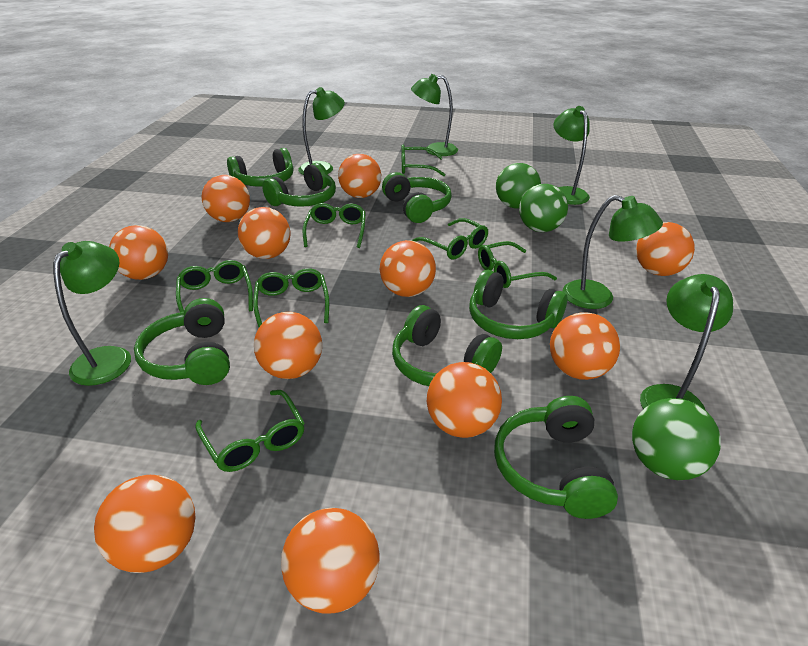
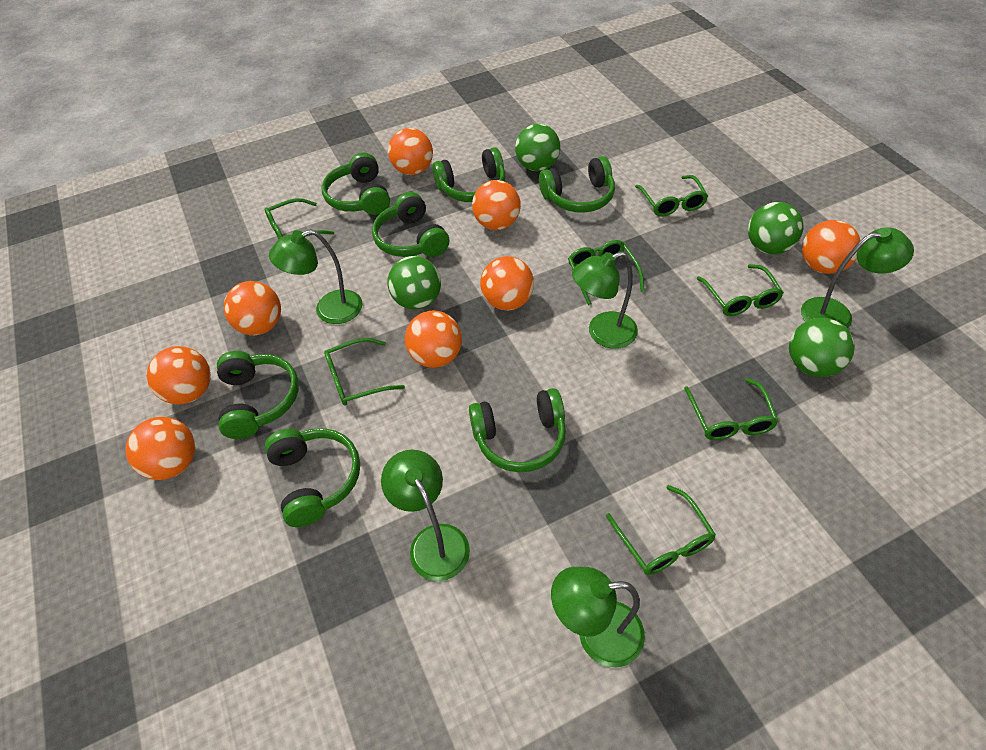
green ball: 3 -> 4
green lamp: 6 -> 5
orange ball: 11 -> 8

